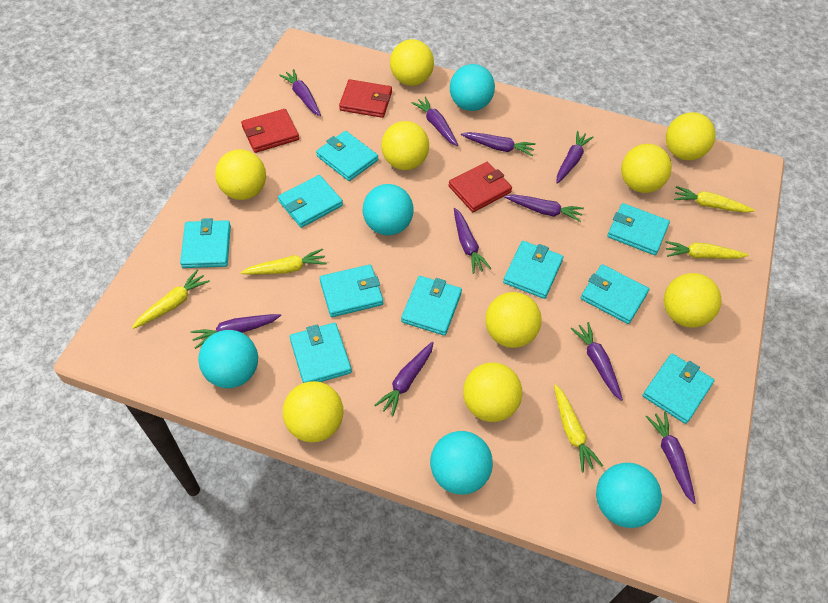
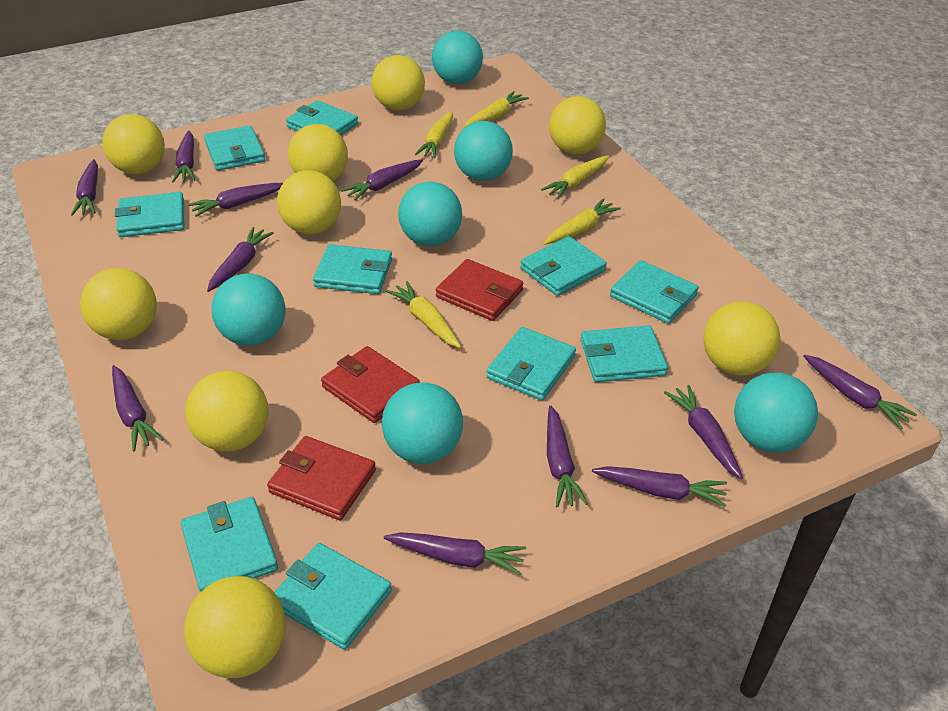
purple carrot: 10 -> 11
turquoise ball: 5 -> 6

